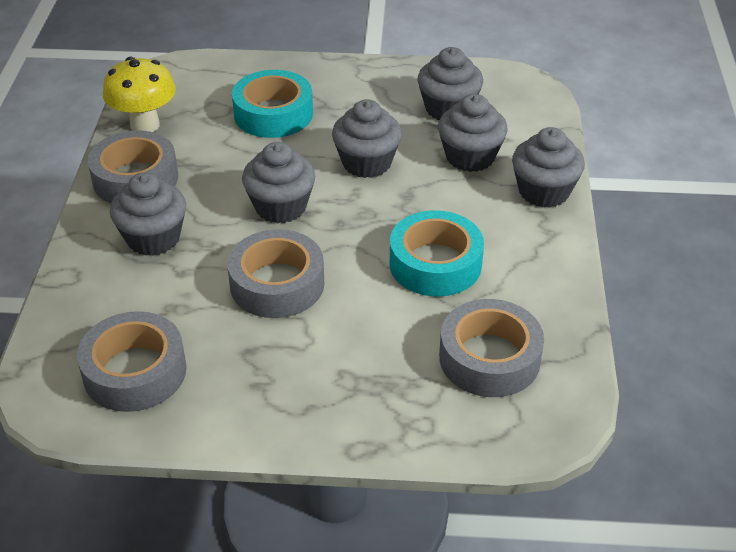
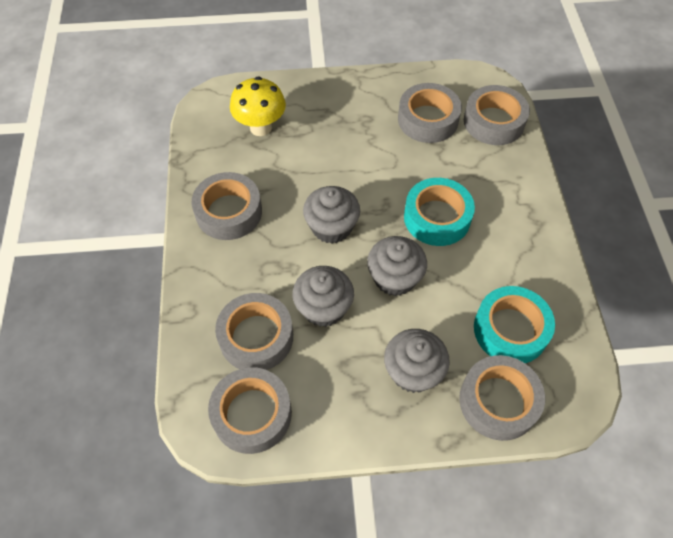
grey cupcake: 6 -> 4
grey tape: 4 -> 6

